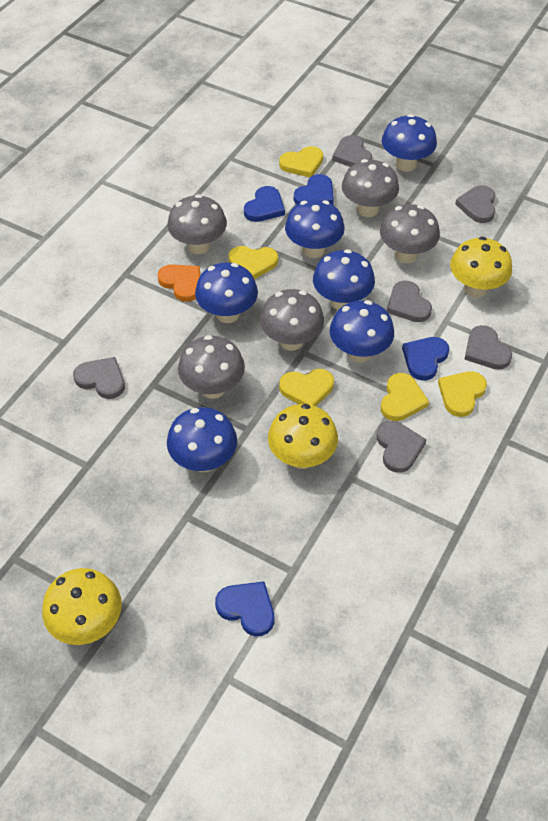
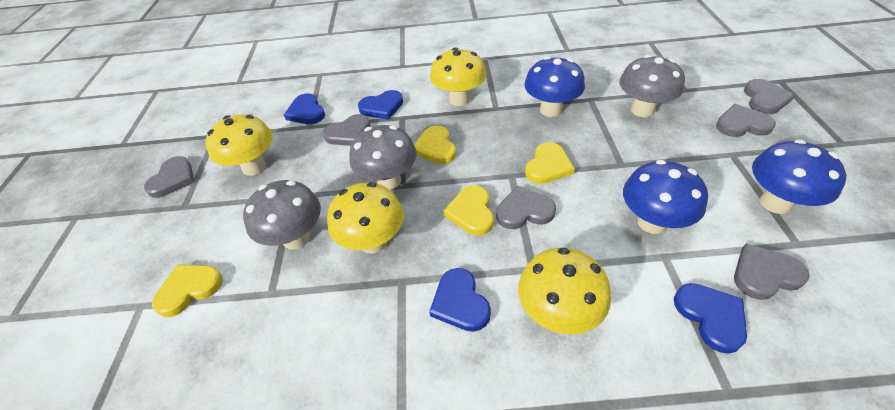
blue mushroom: 6 -> 3
grey mushroom: 5 -> 3
orange heart: 1 -> 0
yellow heart: 5 -> 4
yellow mushroom: 3 -> 4

